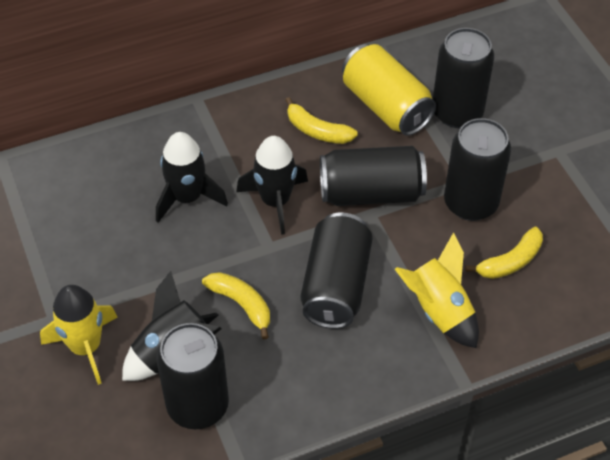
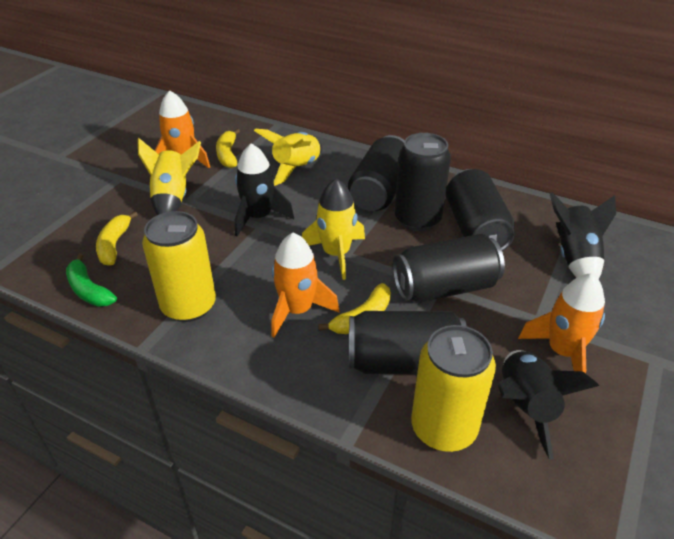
green banana: 0 -> 1
orange rocket: 0 -> 3
yellow can: 1 -> 2
yellow rocket: 2 -> 3

